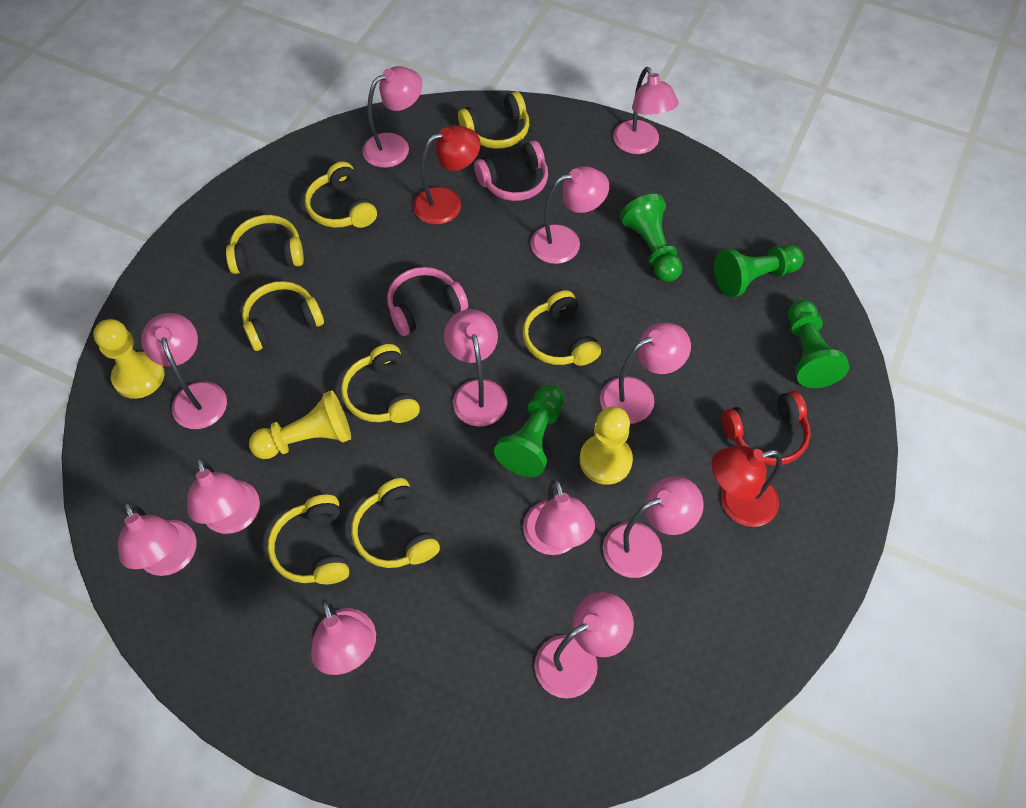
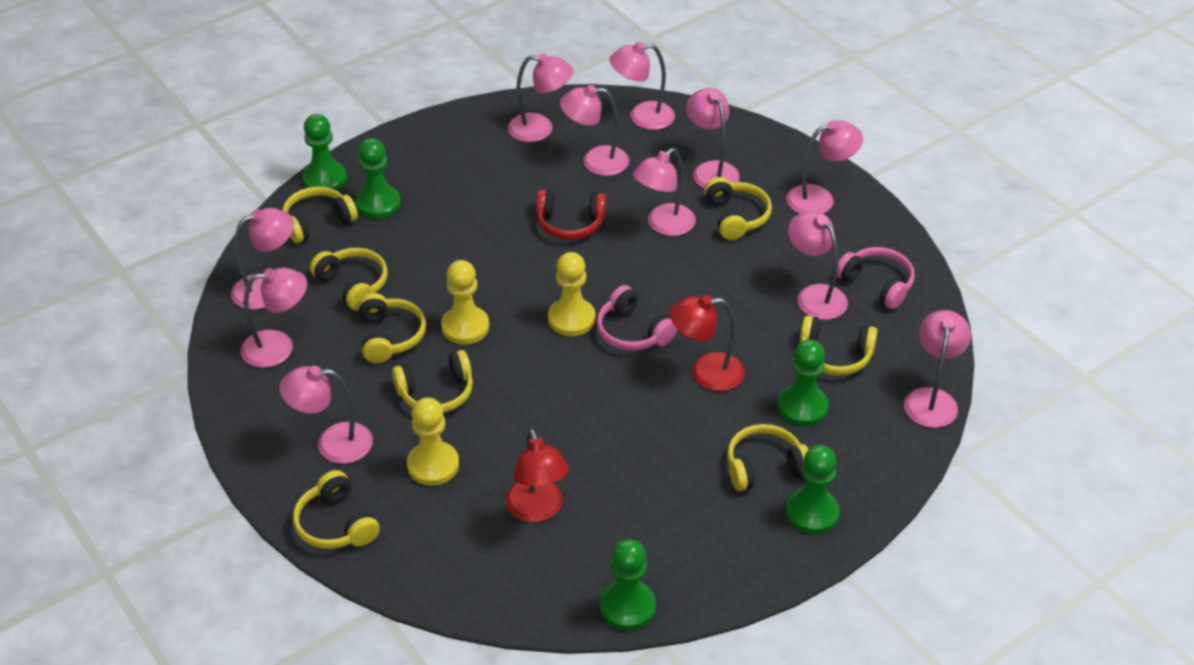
green pawn: 4 -> 5
pink lamp: 12 -> 11

